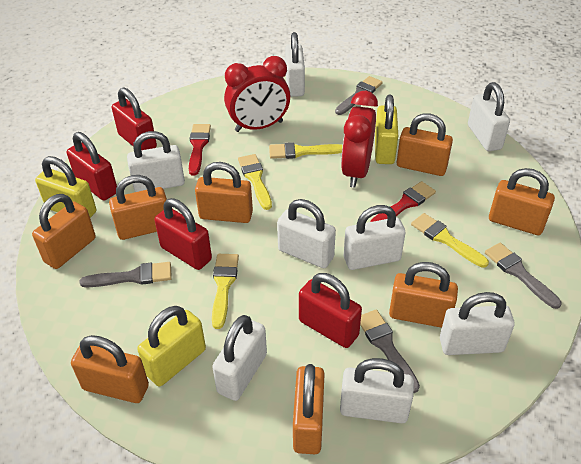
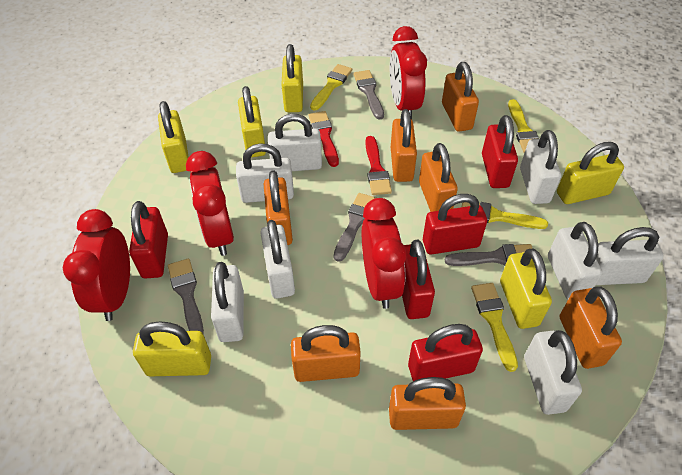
orange padlock: 8 -> 7
red clock: 2 -> 4
red padlock: 4 -> 5
yellow padlock: 3 -> 6

